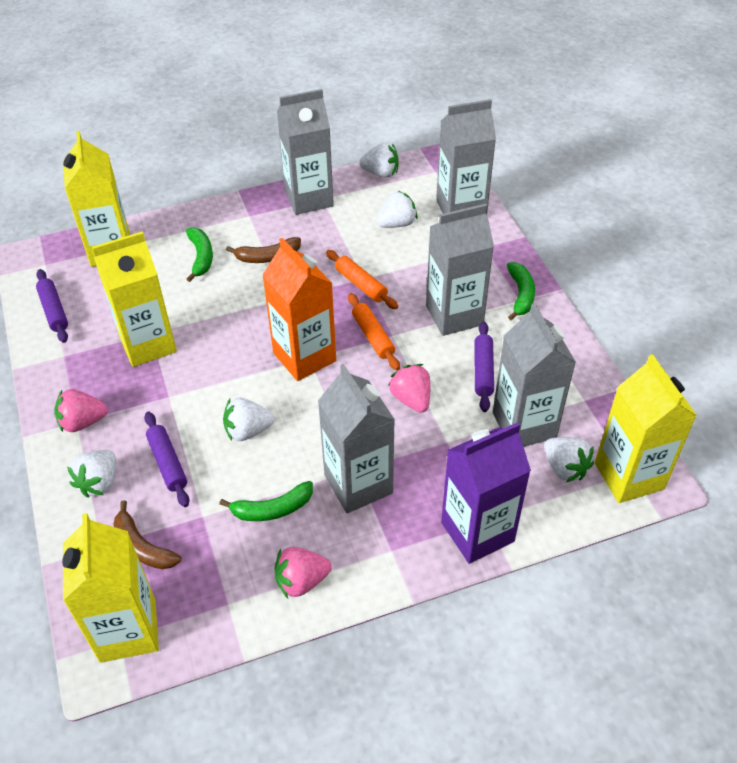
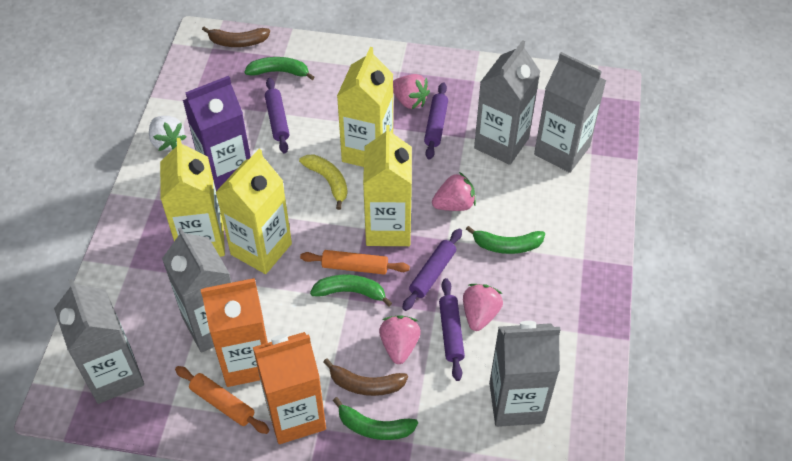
green banana: 3 -> 4
orange carton: 1 -> 2
pink strawberry: 3 -> 4
purple rolling pin: 3 -> 4
white strawberry: 5 -> 1
yellow banana: 0 -> 1

